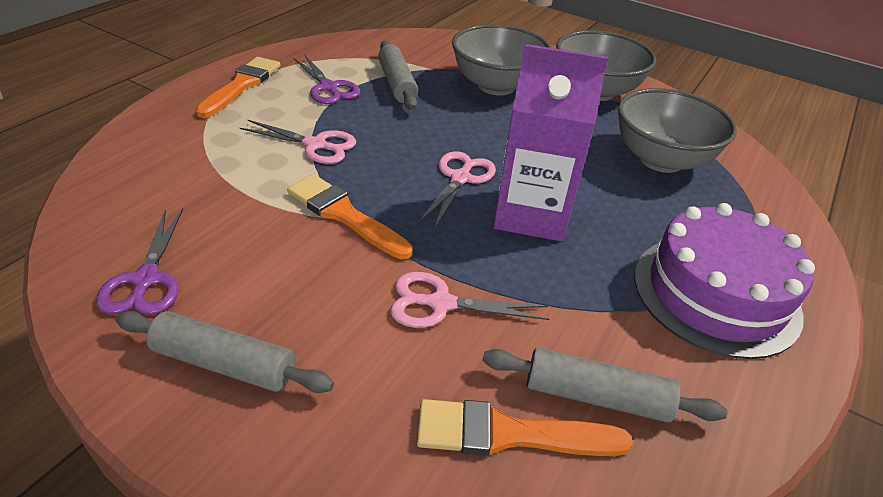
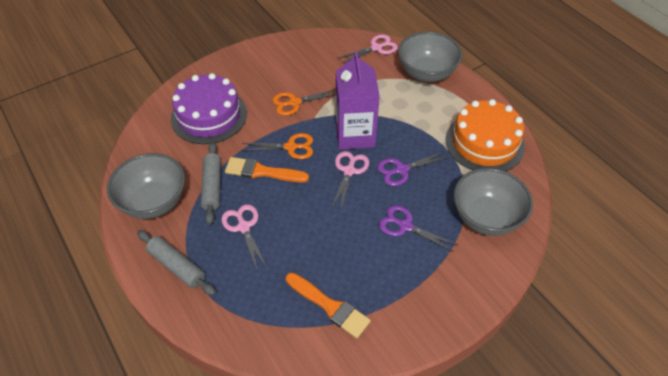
grey rolling pin: 3 -> 2
orange brush: 3 -> 2
orange cake: 0 -> 1
orange scissors: 0 -> 2

